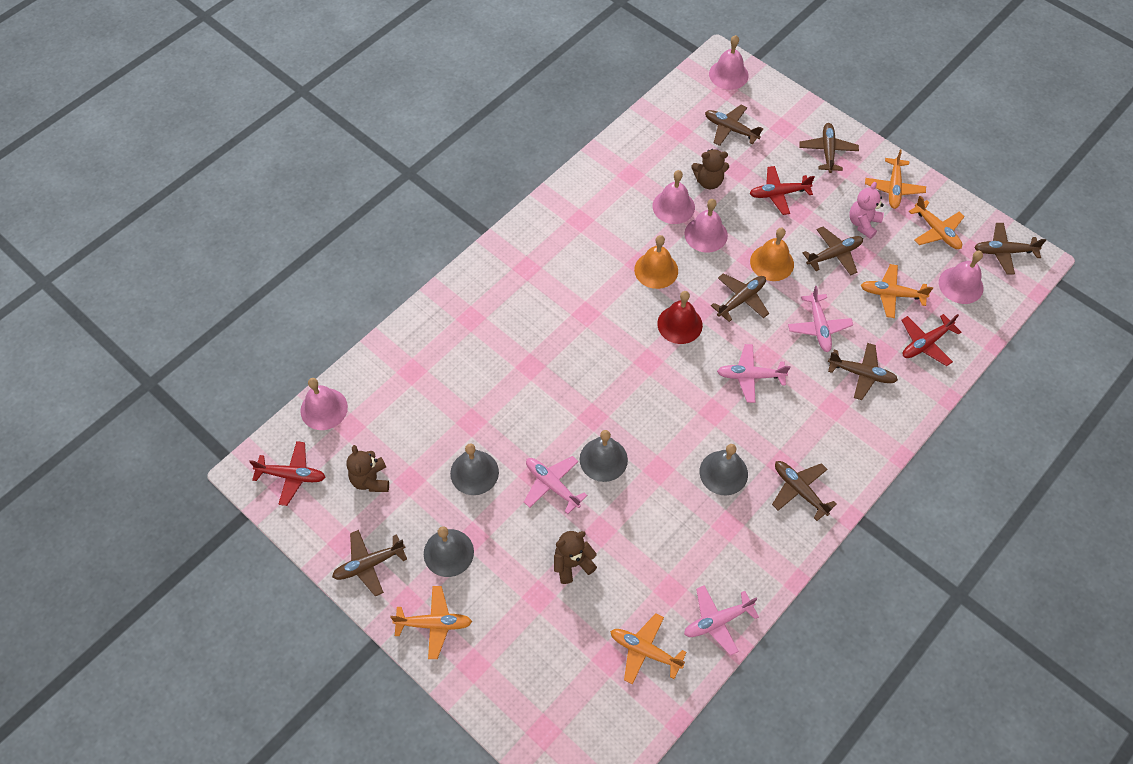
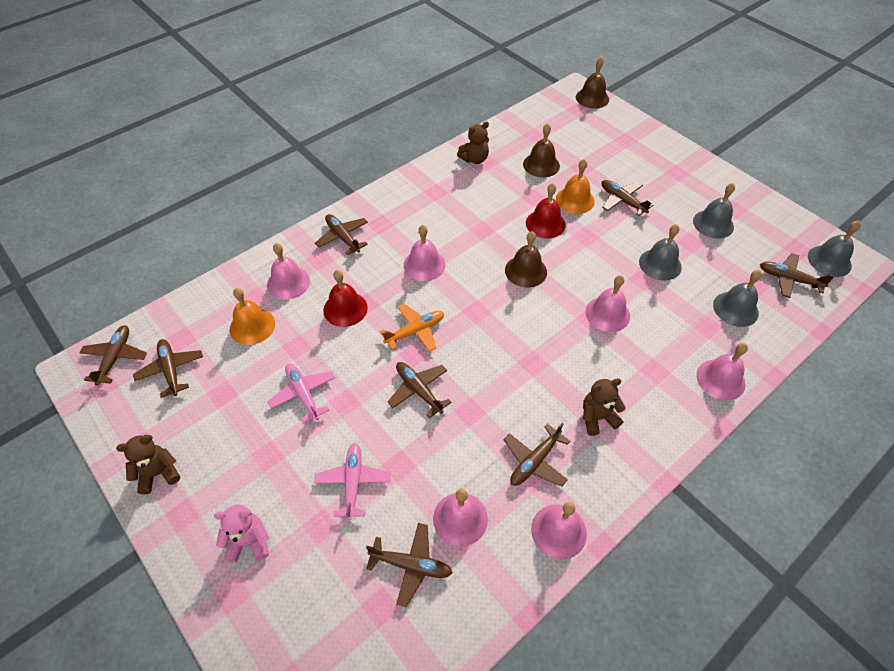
brown bell: 0 -> 3
orange plane: 5 -> 1
pink bell: 5 -> 6
pink plane: 4 -> 2
red bell: 1 -> 2
red plane: 3 -> 0

